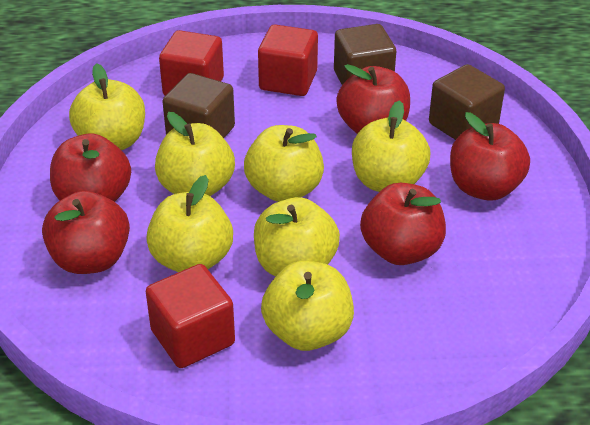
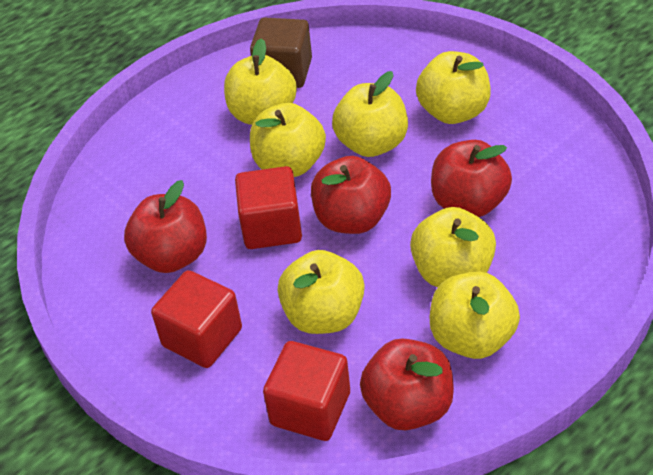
brown cube: 3 -> 1
red apple: 5 -> 4

